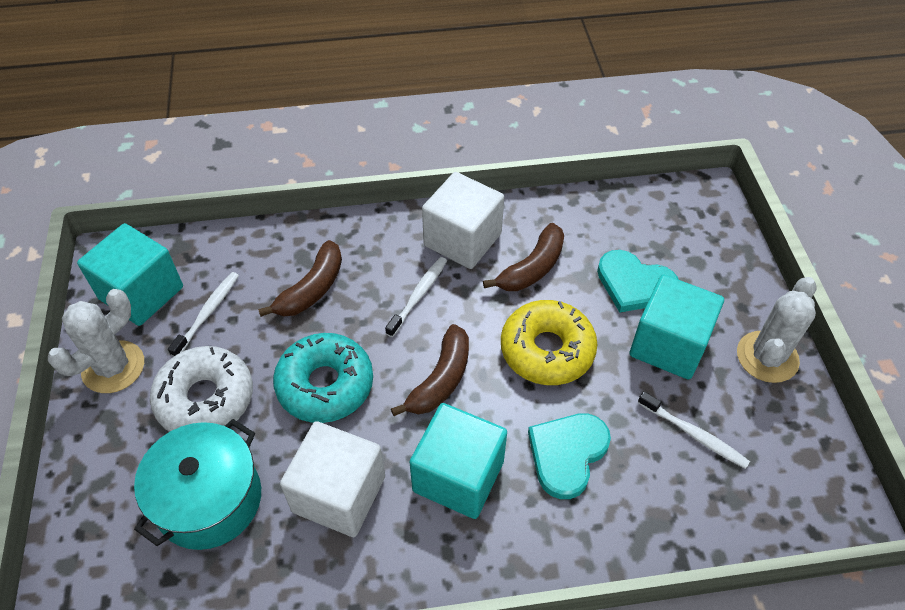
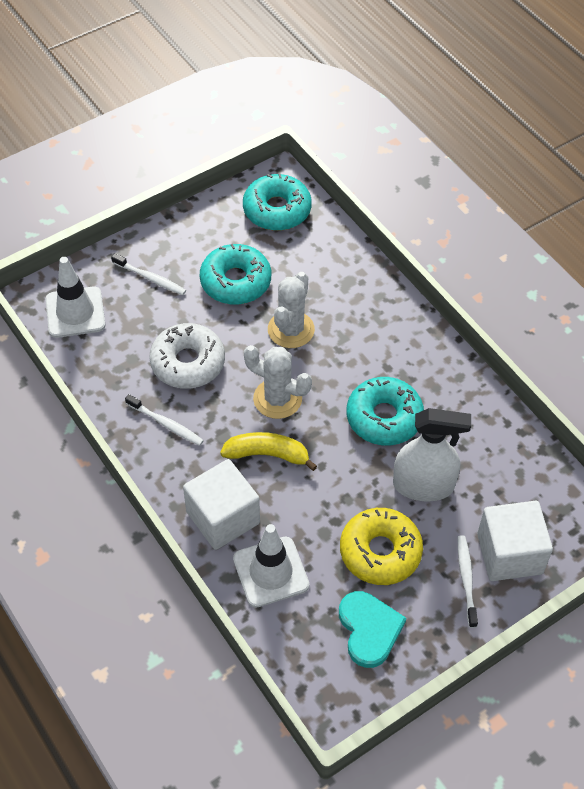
brown banana: 3 -> 0
turquoise cube: 3 -> 0
turquoise donut: 1 -> 3
turquoise heart: 2 -> 1
turquoise pot: 1 -> 0
white spray bottle: 0 -> 1
white traffic cone: 0 -> 2
yellow banana: 0 -> 1

